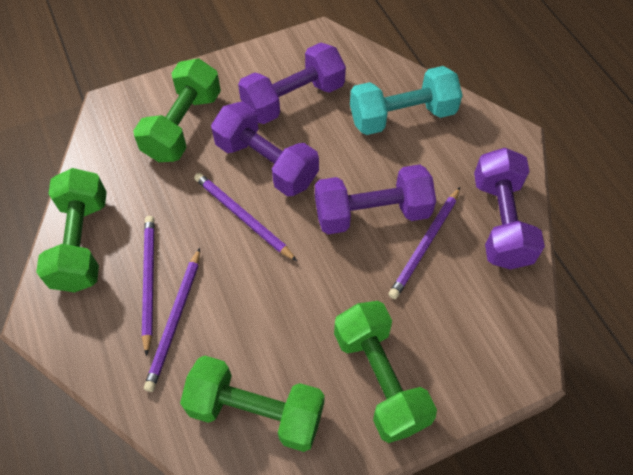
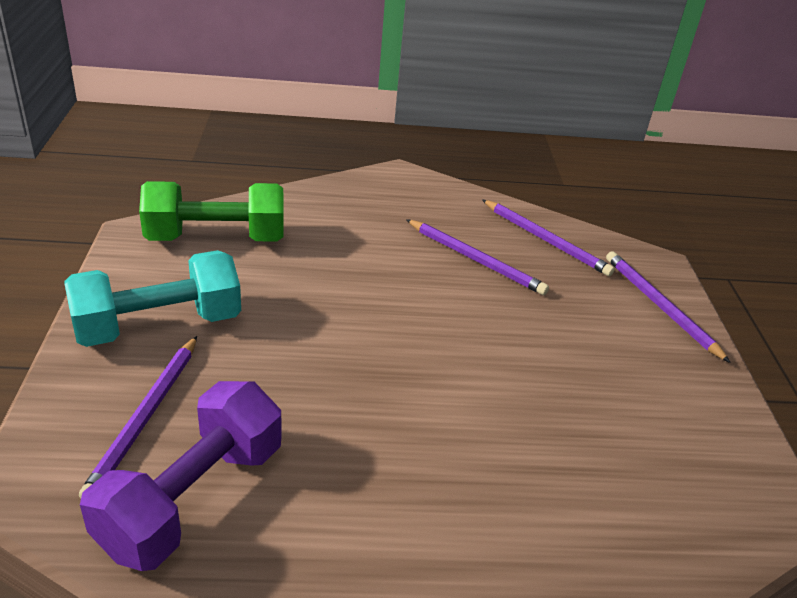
green dumbbell: 4 -> 1
purple dumbbell: 4 -> 1

